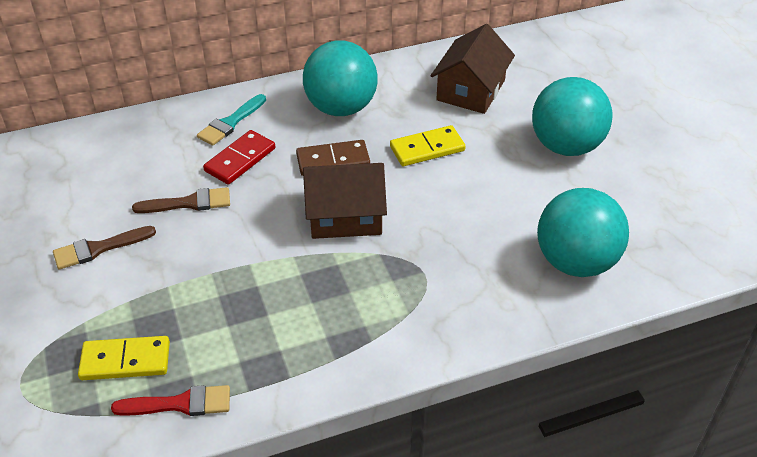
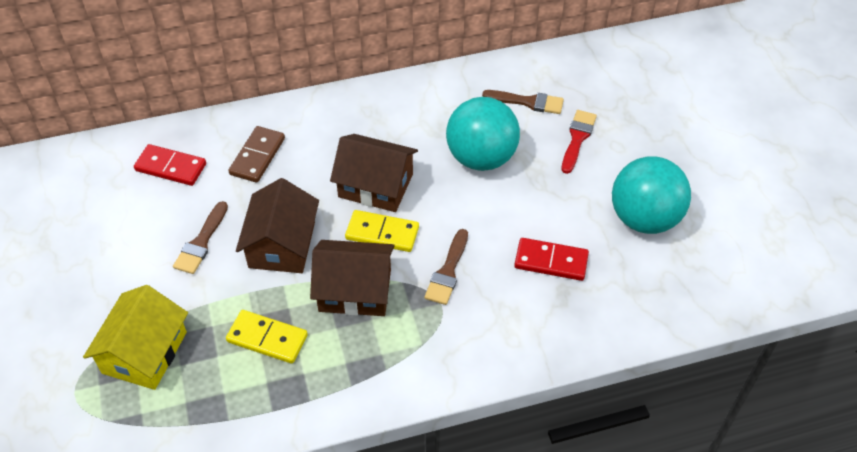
brown brush: 2 -> 3
brown house: 2 -> 3
red domino: 1 -> 2
turquoise ball: 3 -> 2
turquoise brush: 1 -> 0
yellow house: 0 -> 1

